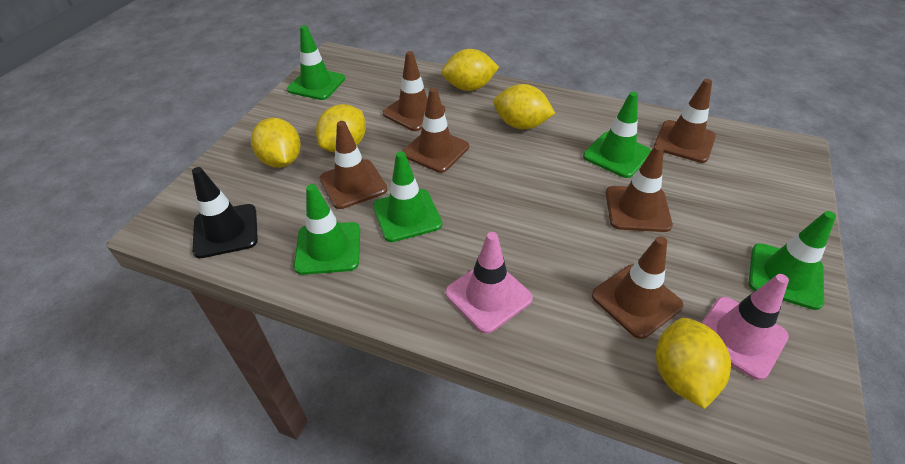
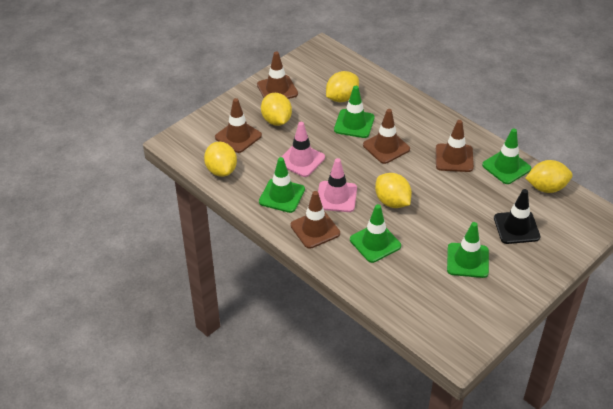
brown traffic cone: 6 -> 5

